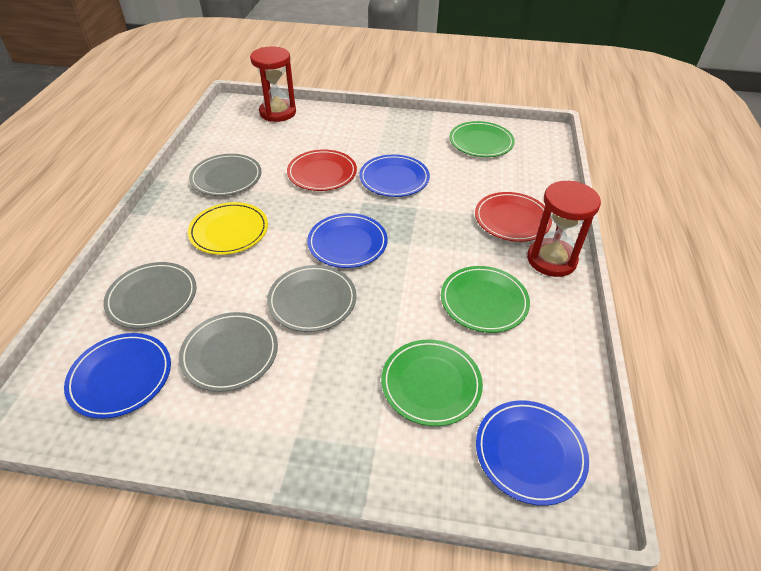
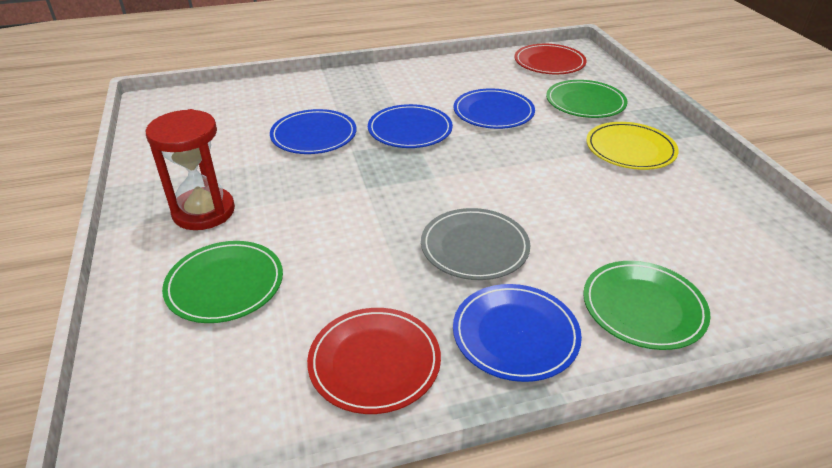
grey plate: 4 -> 1
red hourglass: 2 -> 1

